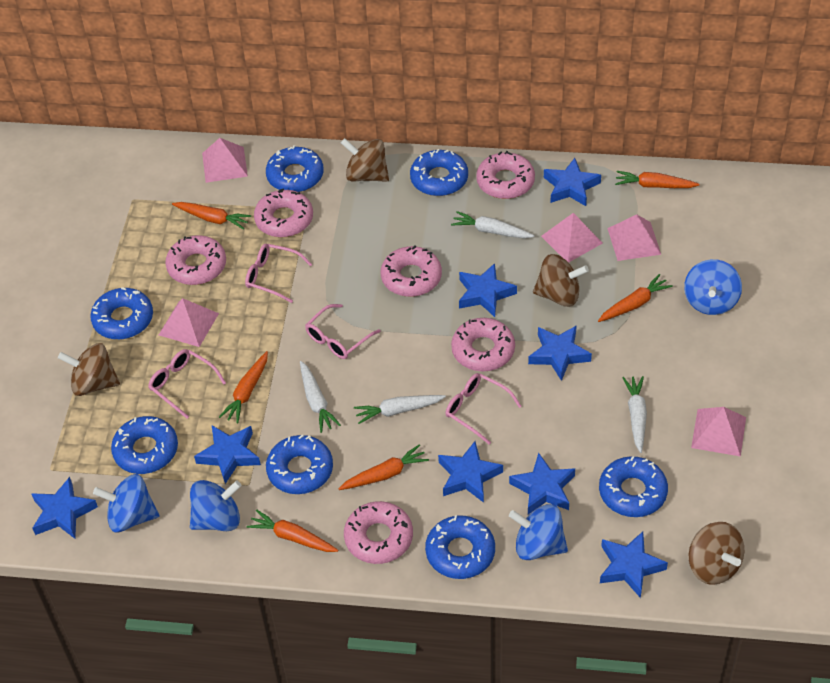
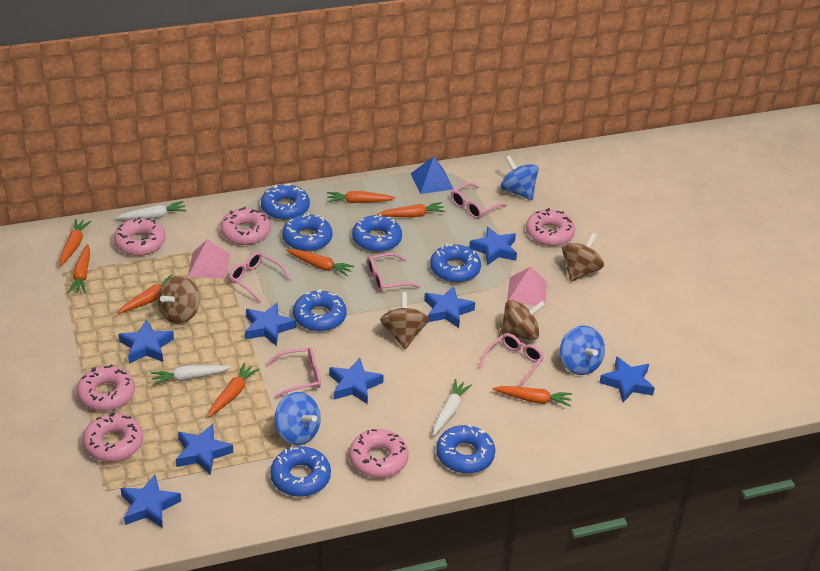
blue pyramid: 0 -> 1
blue spinning top: 4 -> 3
orange carrot: 6 -> 8
pink glasses: 4 -> 5
pink pyramid: 5 -> 2
white carrot: 4 -> 3

